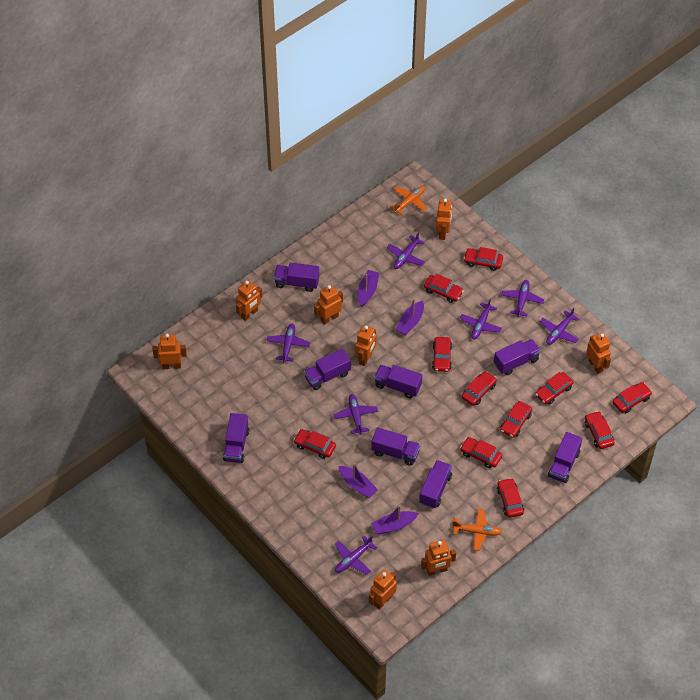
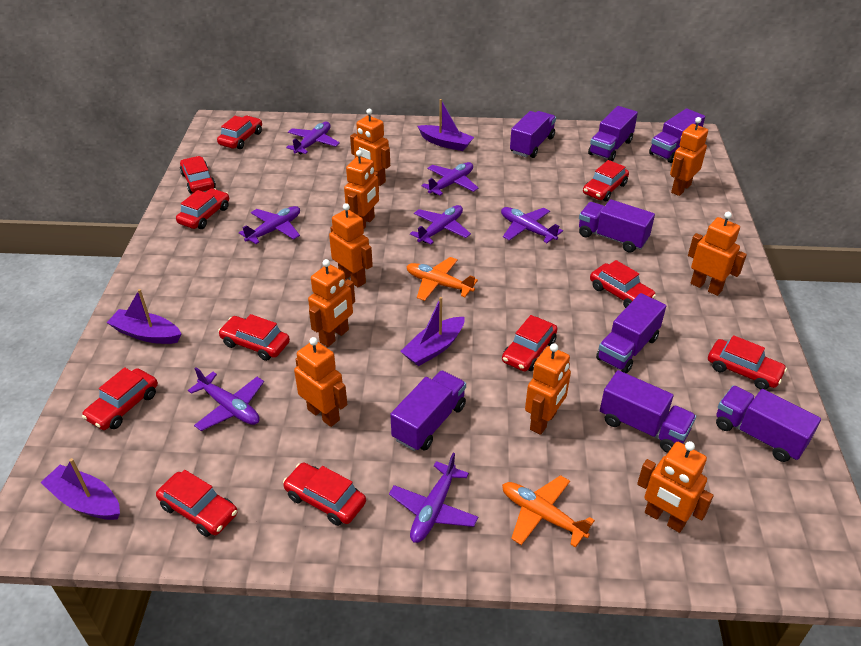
orange robot: 8 -> 9

